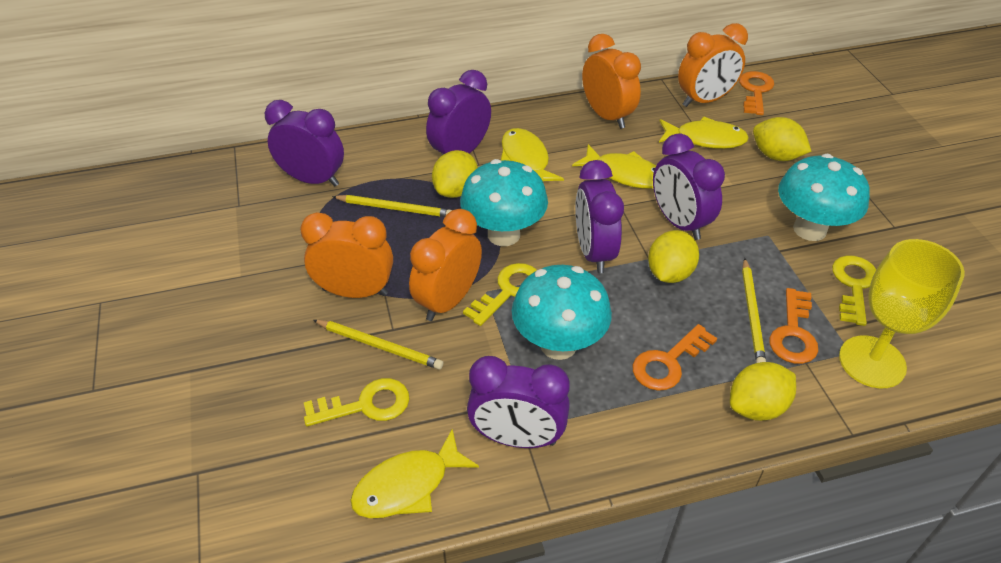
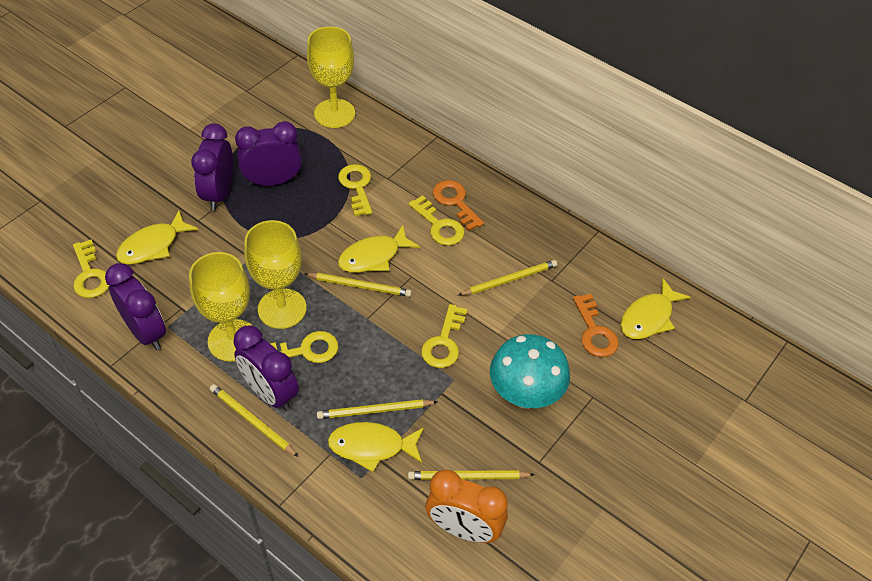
orange clock: 4 -> 1
orange key: 3 -> 2
purple clock: 5 -> 4
turquoise mushroom: 3 -> 1
yellow goblet: 1 -> 3
yellow key: 3 -> 5
yellow lemon: 4 -> 0
yellow pencil: 3 -> 5

